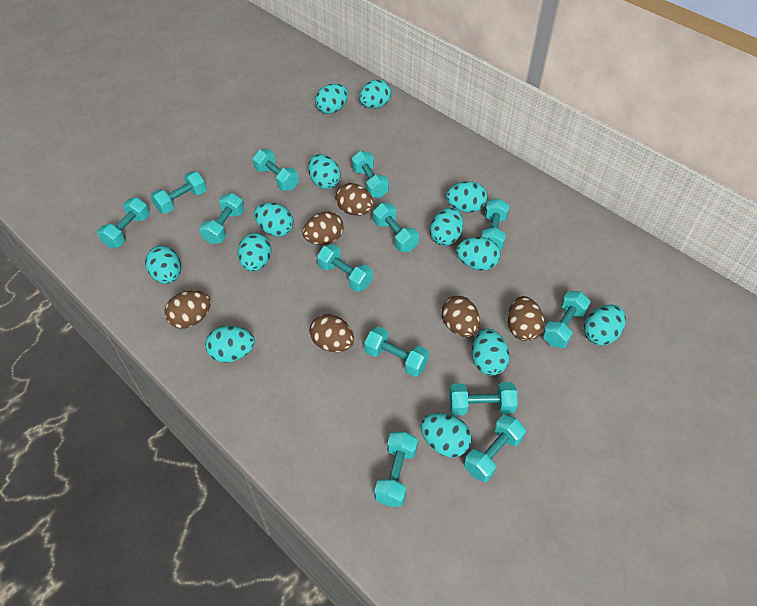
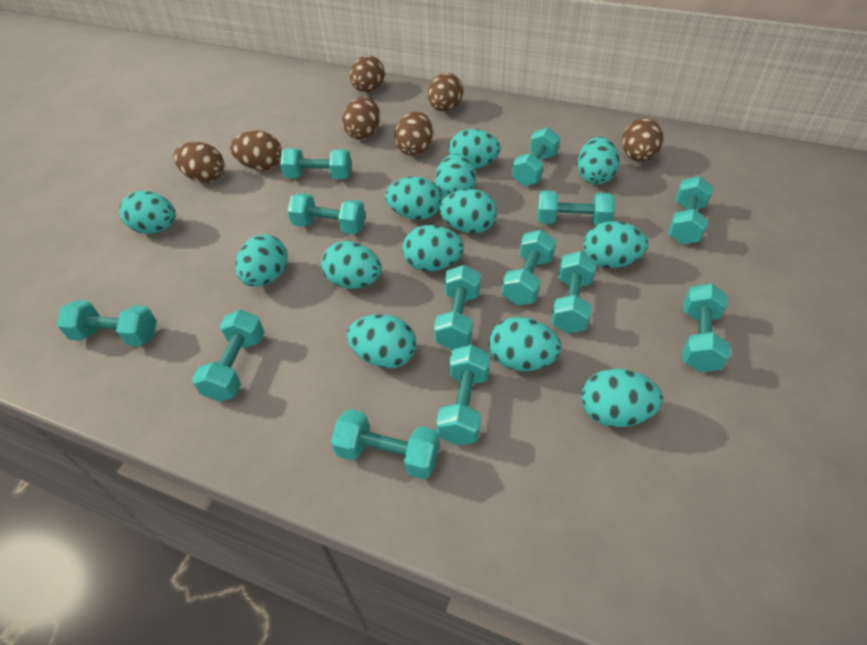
brown egg: 6 -> 7

